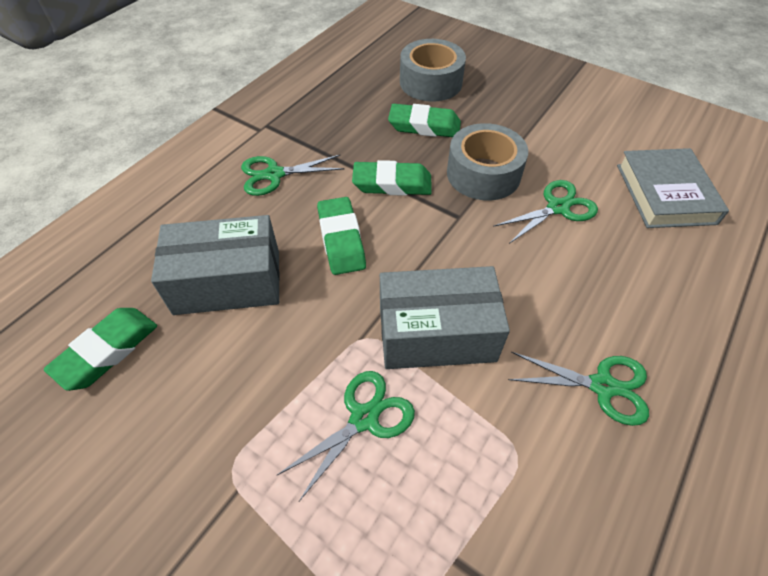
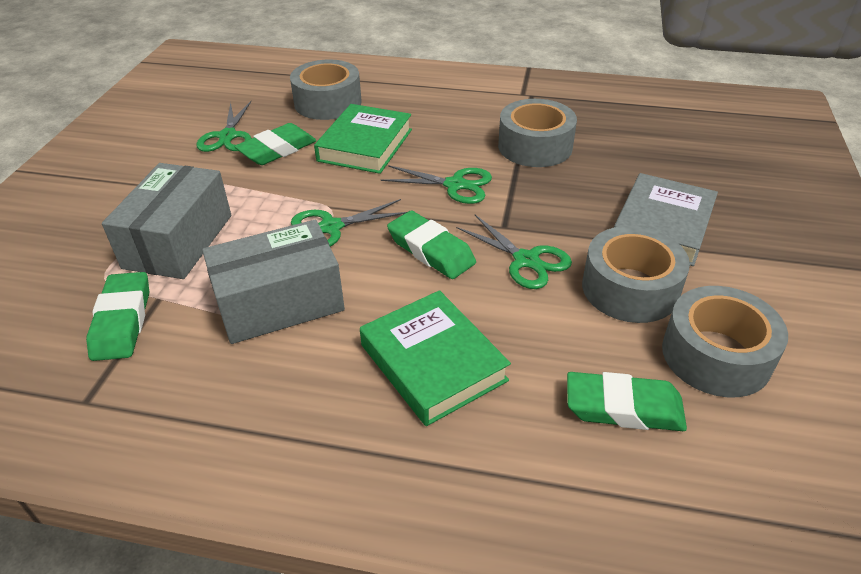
green book: 0 -> 2
grey tape: 2 -> 4

